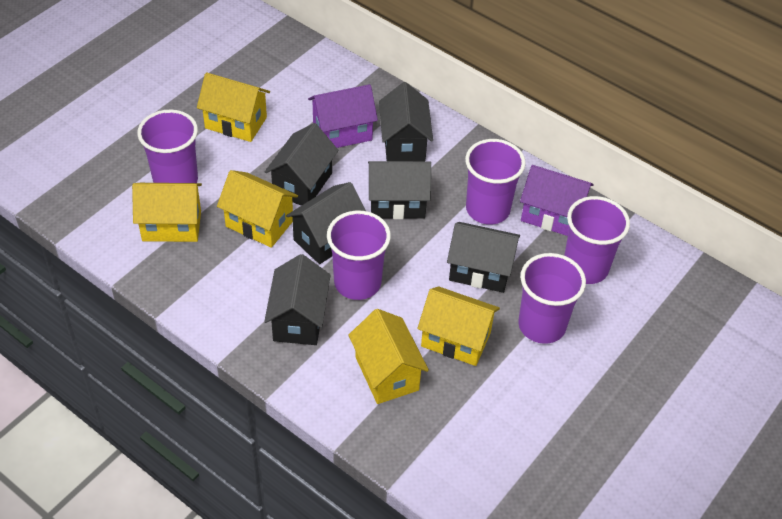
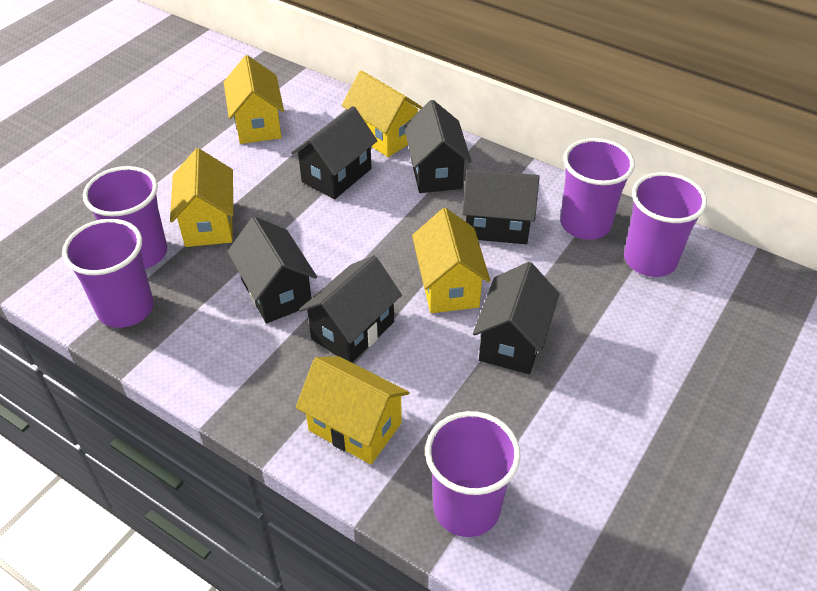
purple house: 2 -> 0

